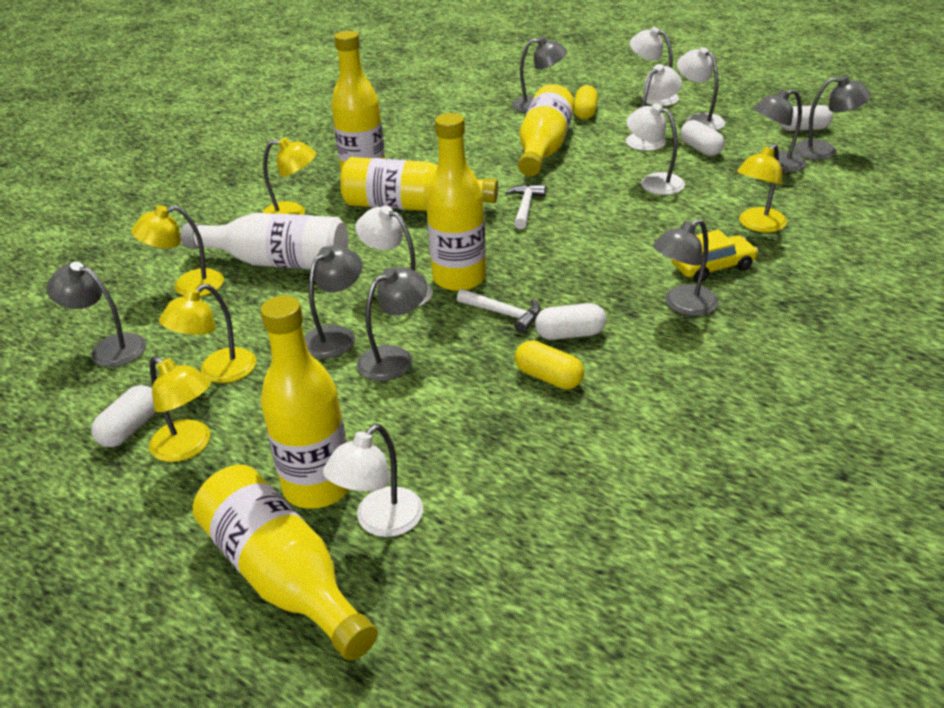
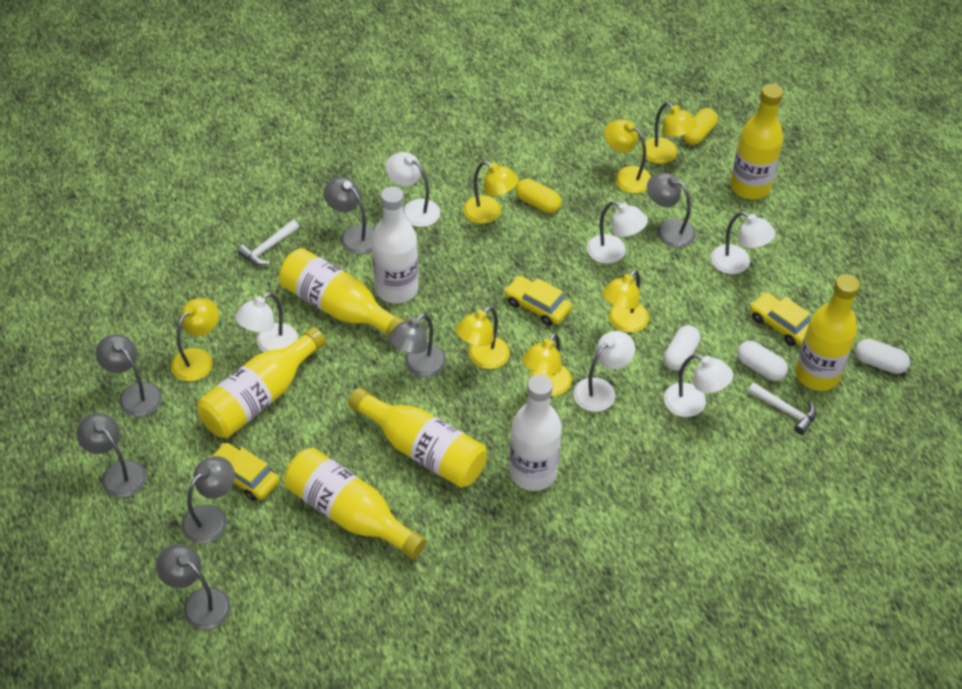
white bottle: 1 -> 2
white capsule: 4 -> 3
yellow car: 1 -> 3
yellow lamp: 5 -> 7

